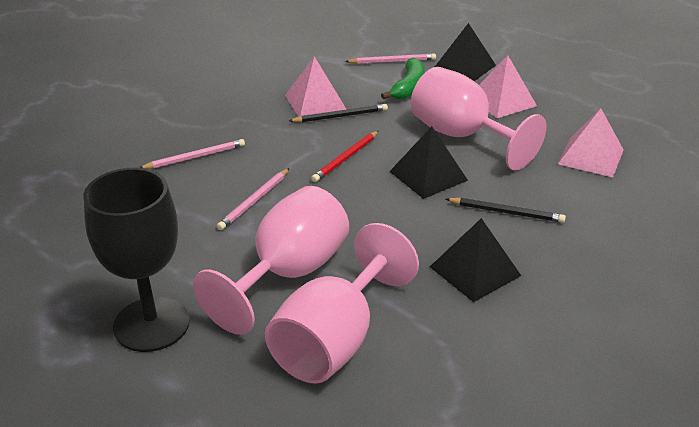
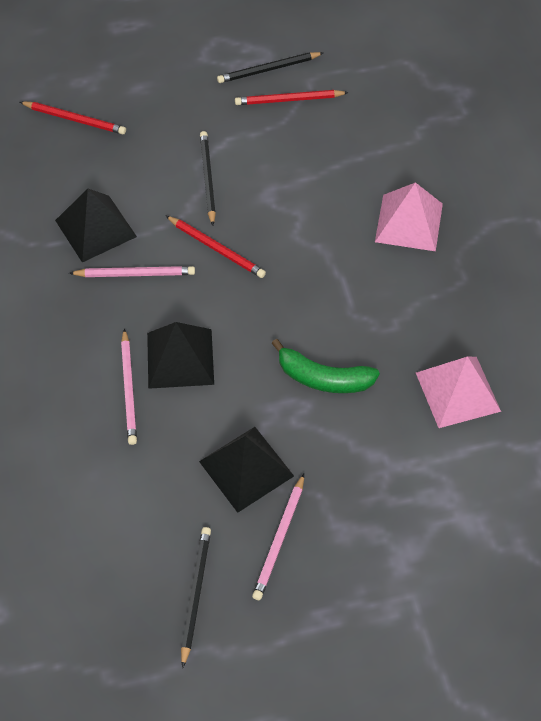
black goblet: 1 -> 0
black pencil: 2 -> 3
pink goblet: 3 -> 0
pink pyramid: 3 -> 2
red pencil: 1 -> 3

